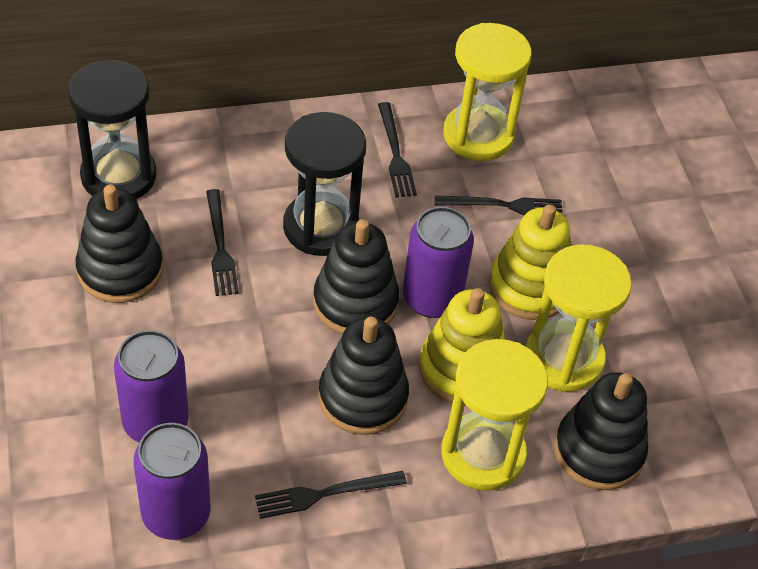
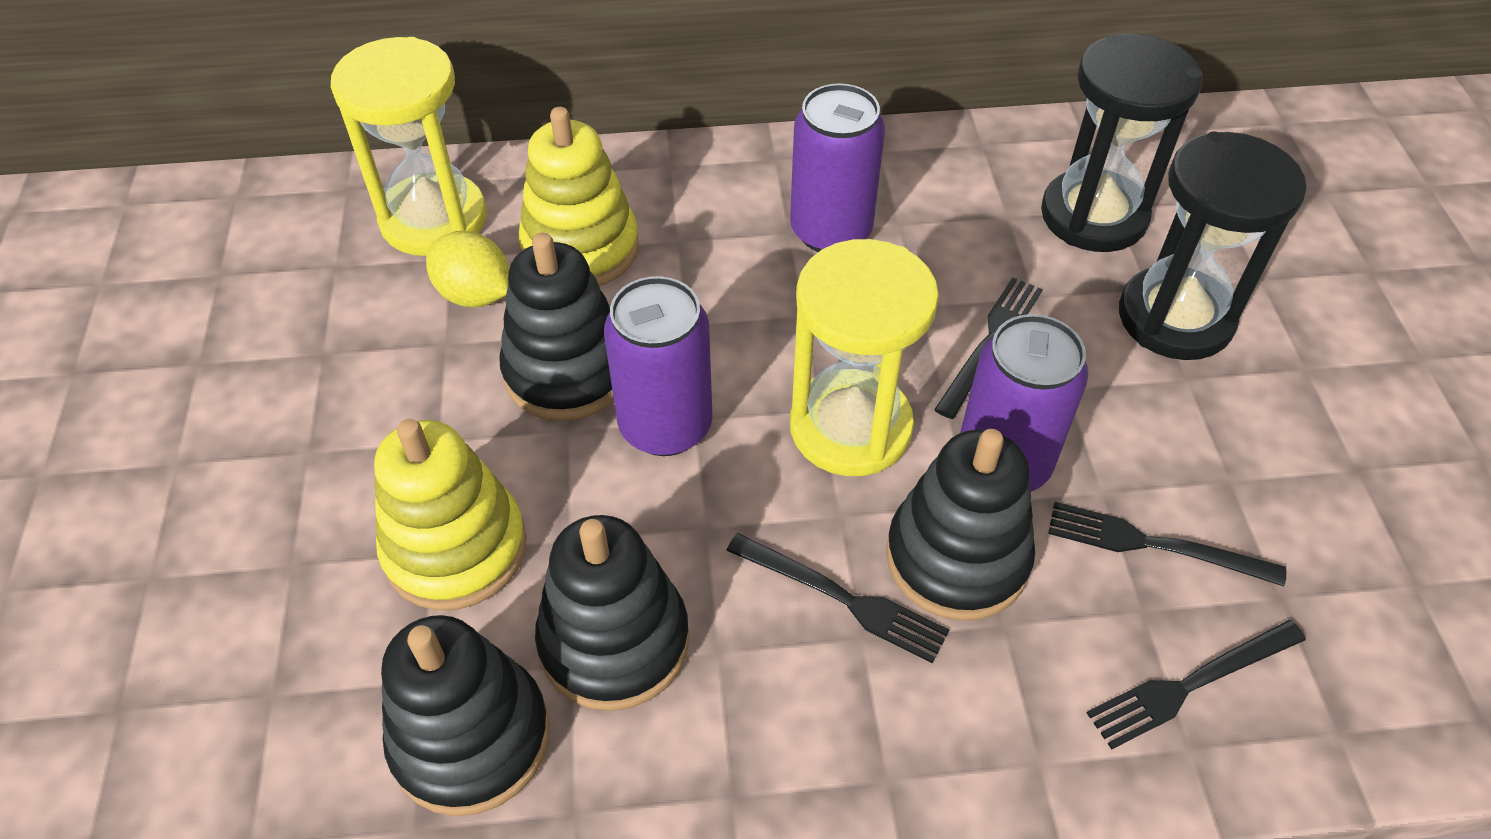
yellow hourglass: 3 -> 2
yellow lemon: 0 -> 1

